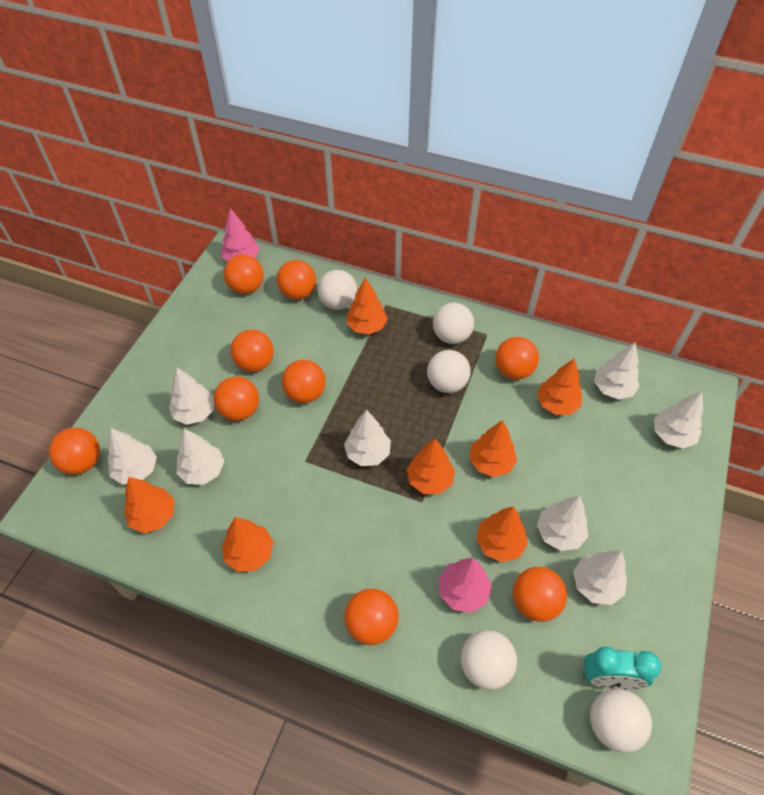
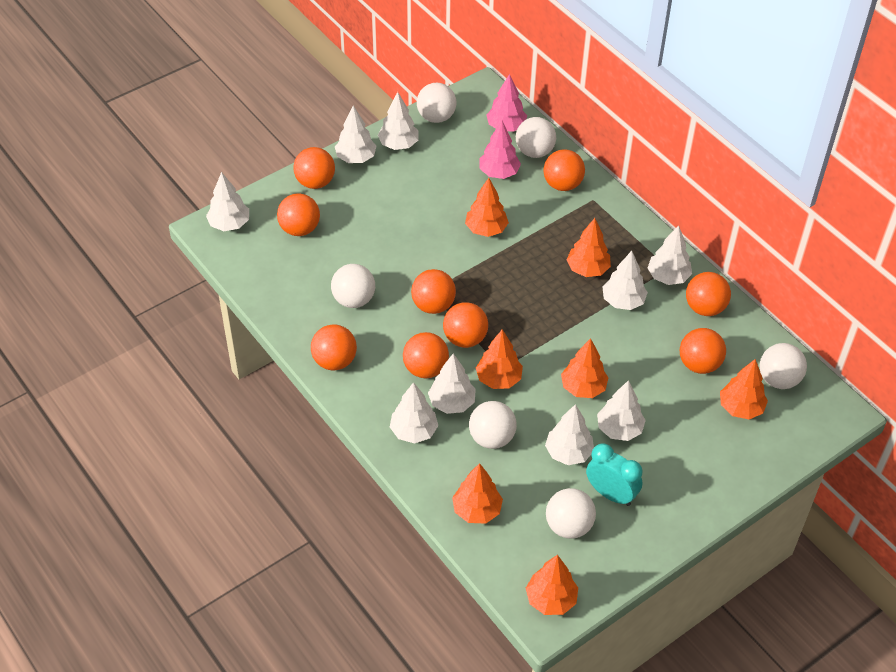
white ball: 5 -> 6
white tree: 8 -> 9

